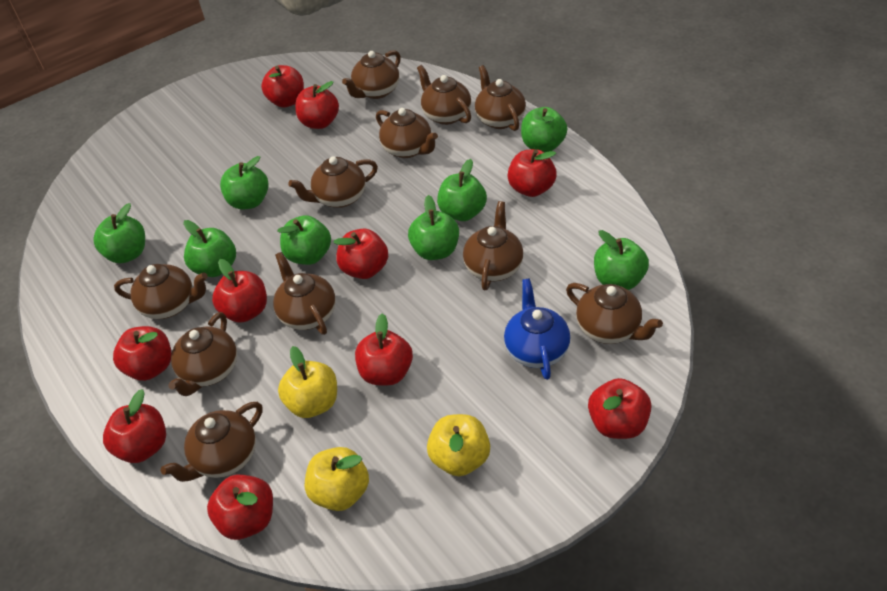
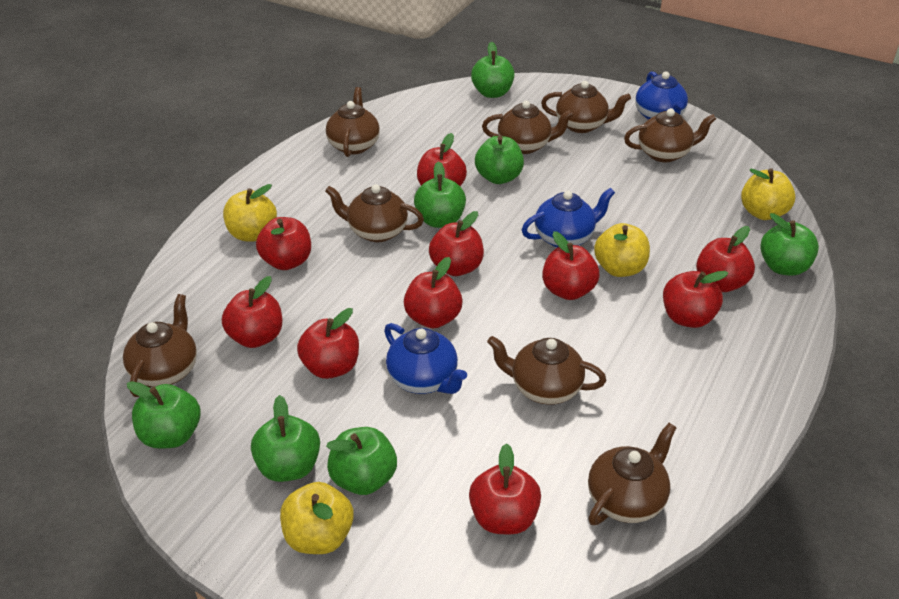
blue teapot: 1 -> 3
brown teapot: 11 -> 8
green apple: 8 -> 7
yellow apple: 3 -> 4

